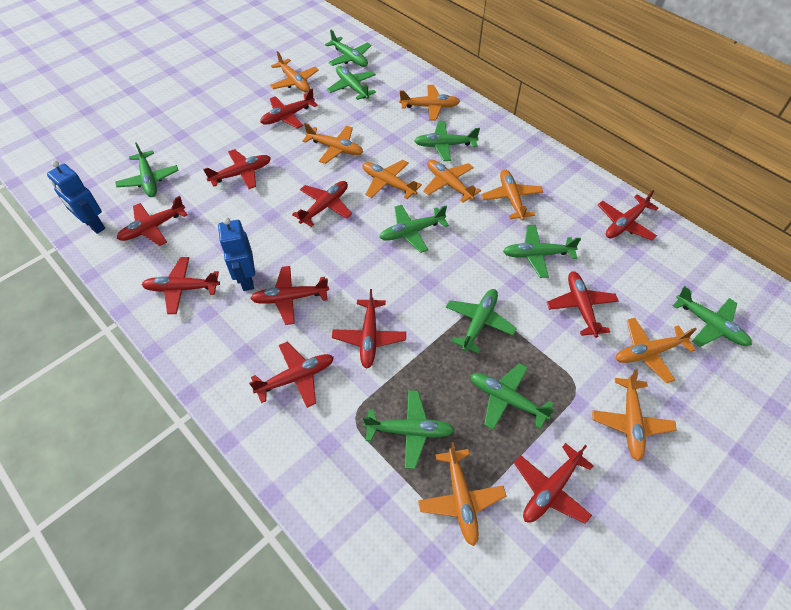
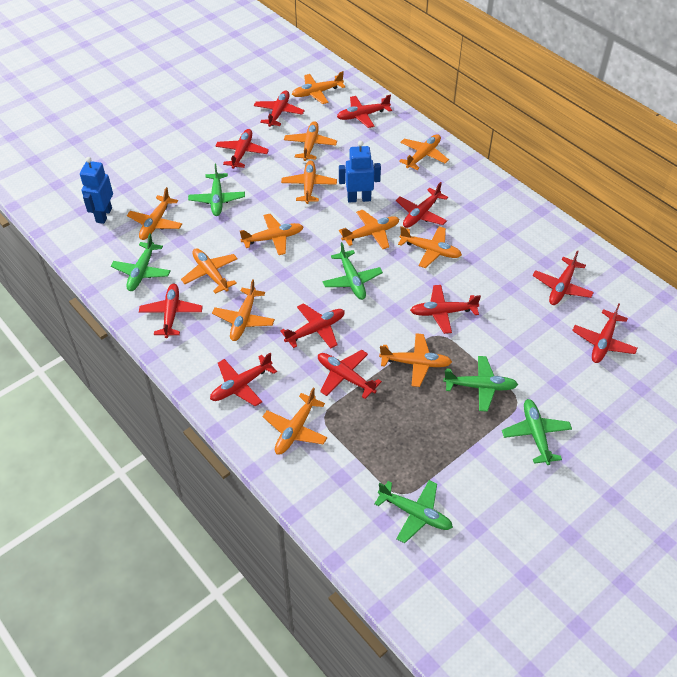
green plane: 10 -> 6
orange plane: 9 -> 12

